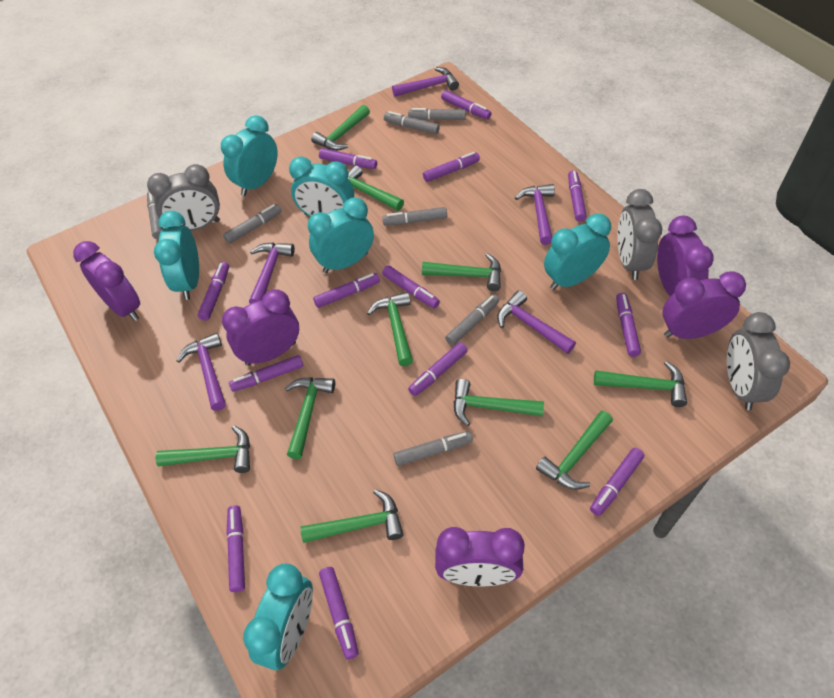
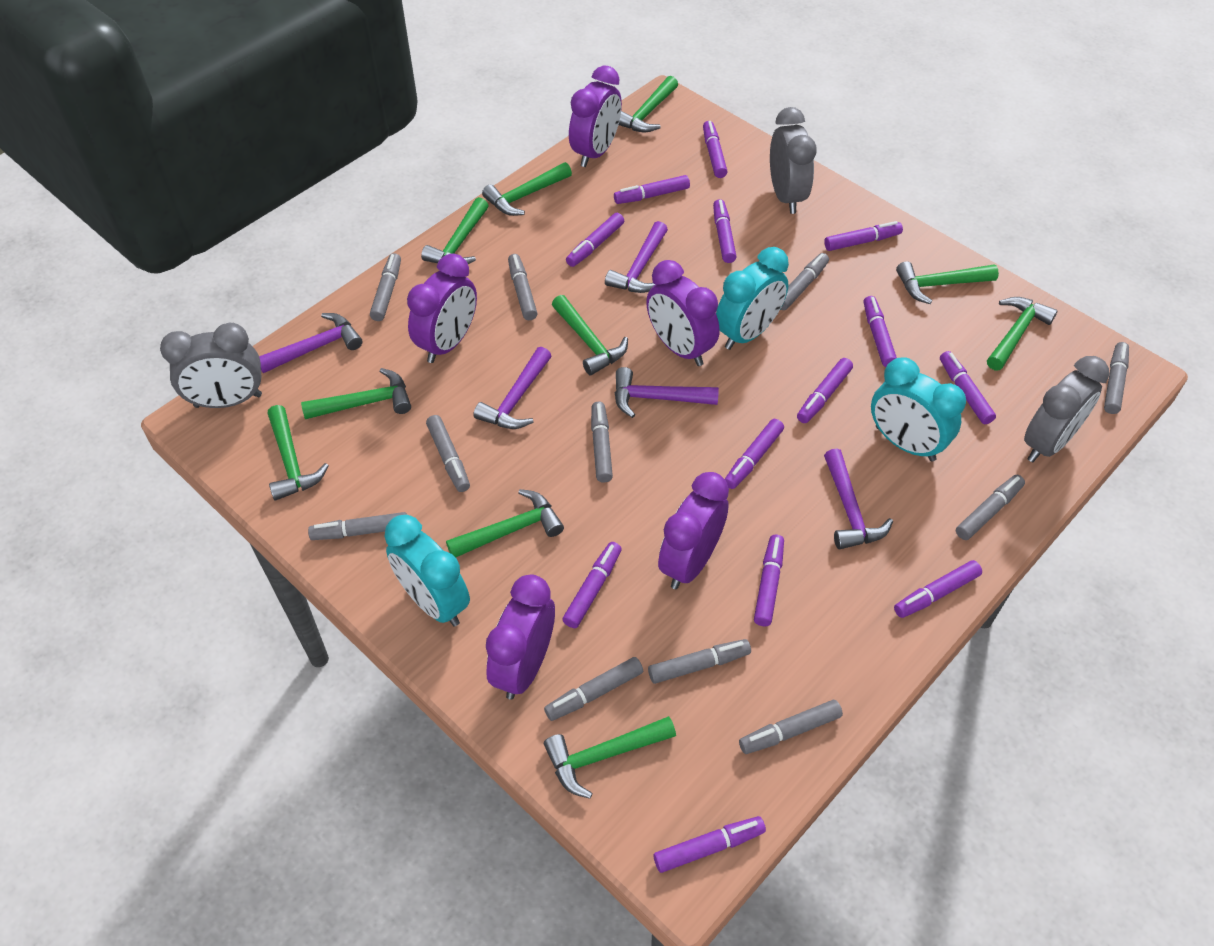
grey marker: 7 -> 11
turquoise clock: 6 -> 3

